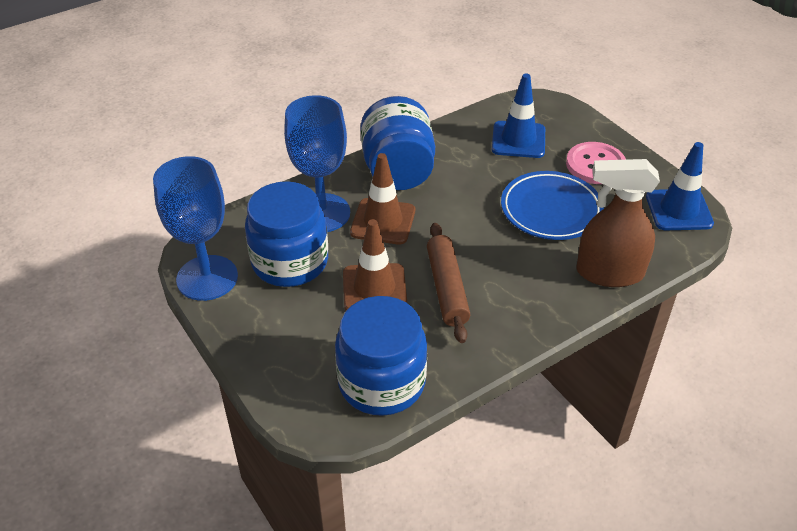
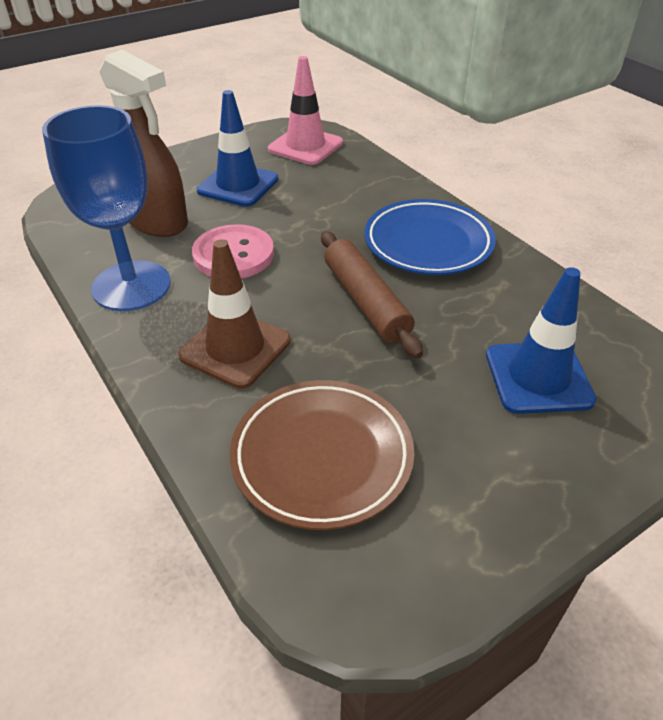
blue goblet: 2 -> 1
blue jar: 3 -> 0
brown plate: 0 -> 1
brown traffic cone: 2 -> 1
pink traffic cone: 0 -> 1

